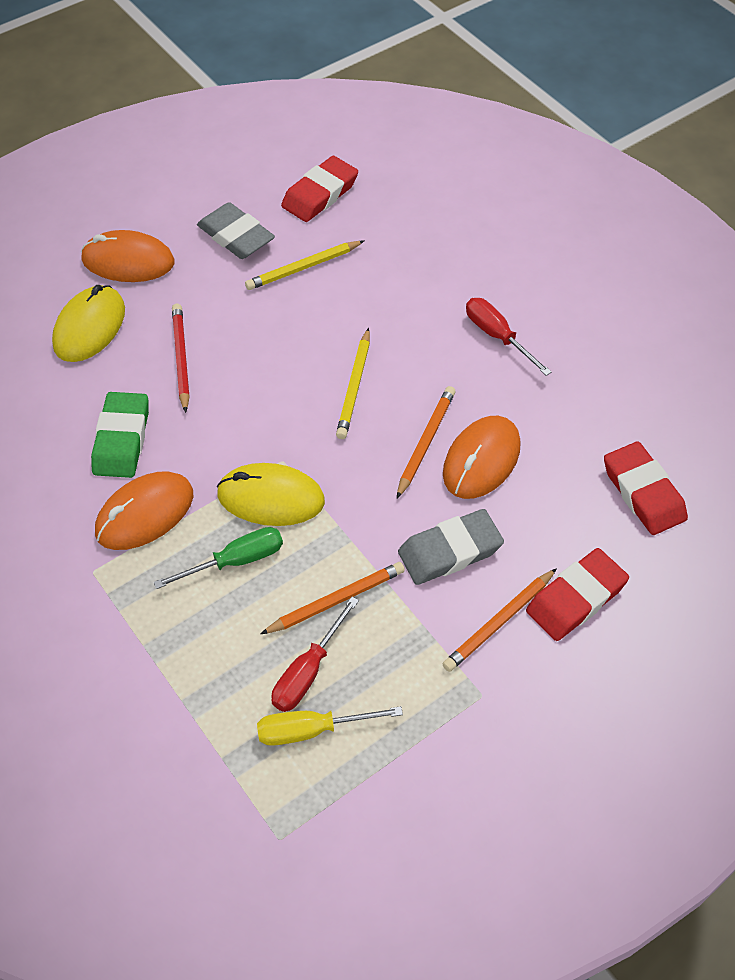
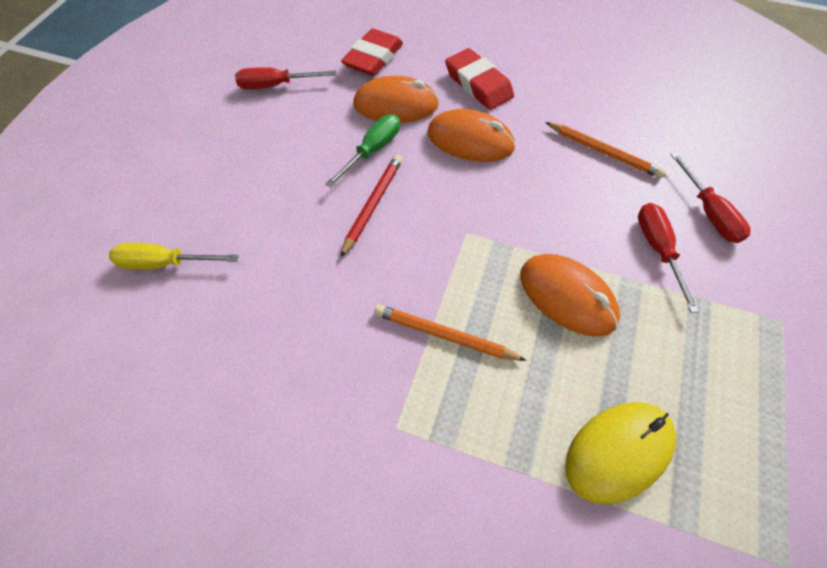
green eraser: 1 -> 0
grey eraser: 2 -> 0
orange pencil: 3 -> 2
red eraser: 3 -> 2
red screwdriver: 2 -> 3
yellow mouse: 2 -> 1
yellow pencil: 2 -> 0

